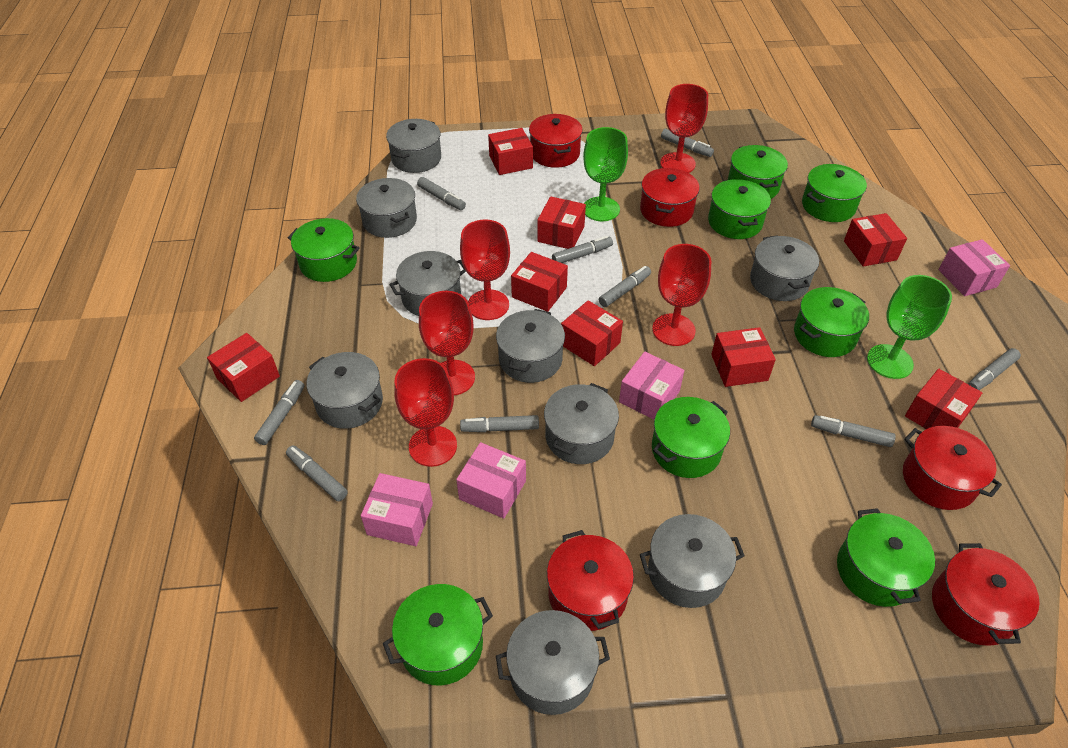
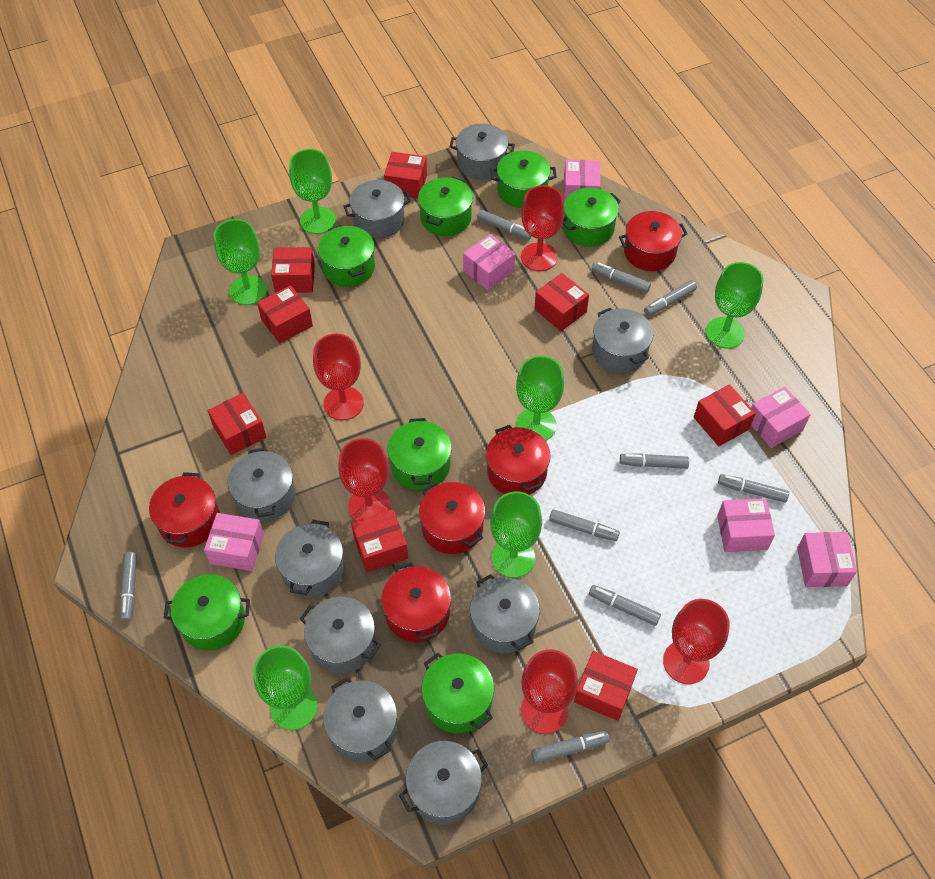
green goblet: 2 -> 6
green pot: 8 -> 7
pink box: 4 -> 6

